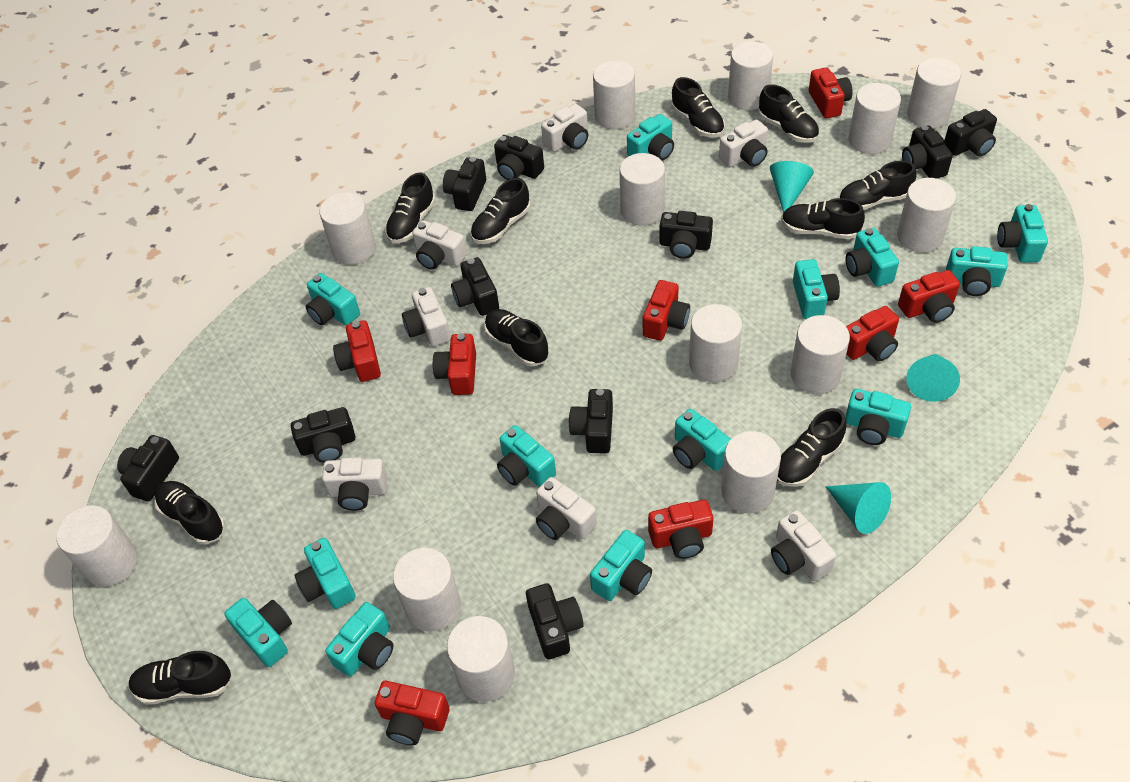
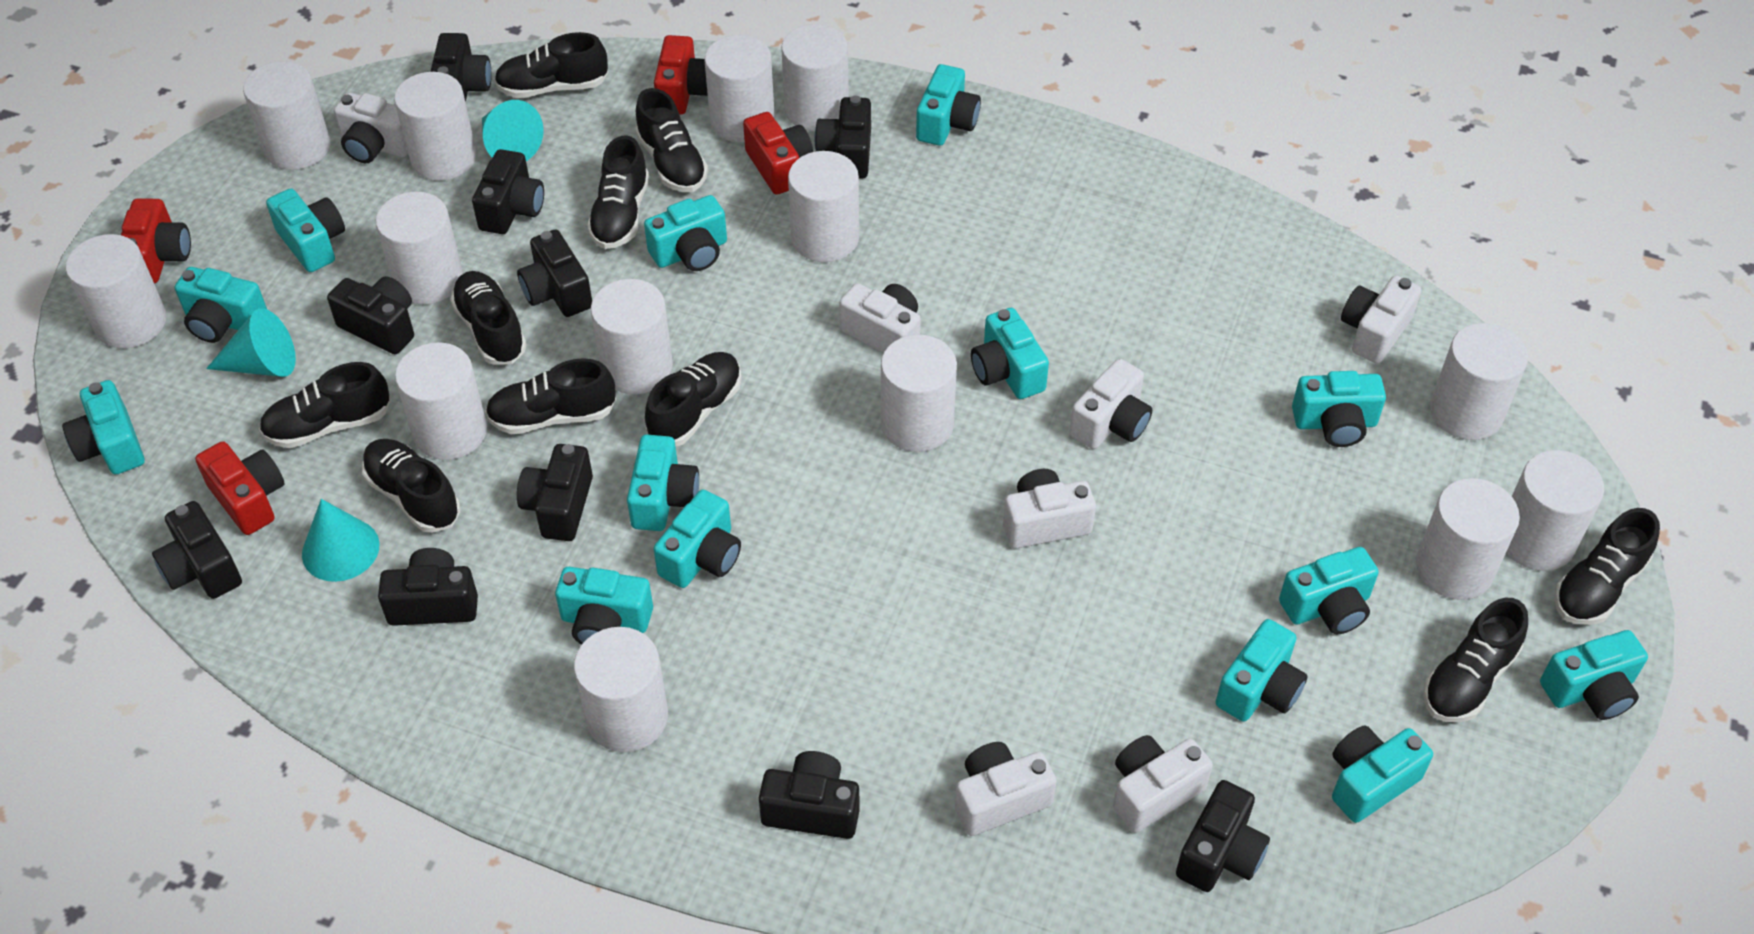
red camera: 8 -> 4
turquoise camera: 13 -> 14
white cylinder: 13 -> 14

